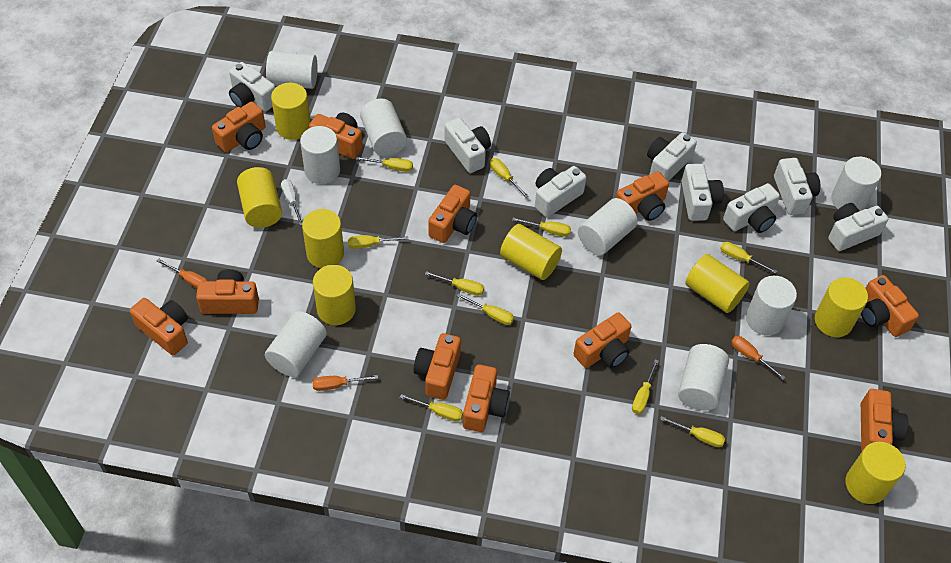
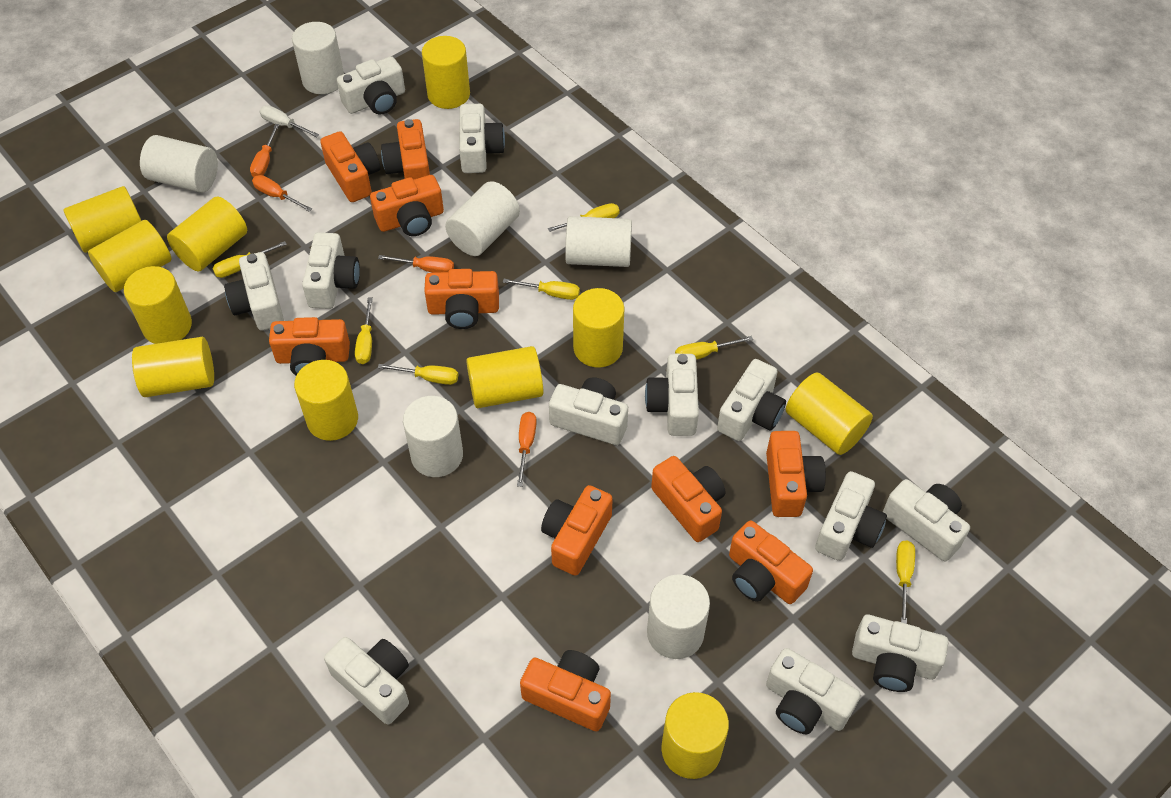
orange camera: 11 -> 10
orange screwdriver: 3 -> 4
white camera: 8 -> 12
white cylinder: 8 -> 6
yellow cylinder: 8 -> 11
yellow screwdriver: 10 -> 7

